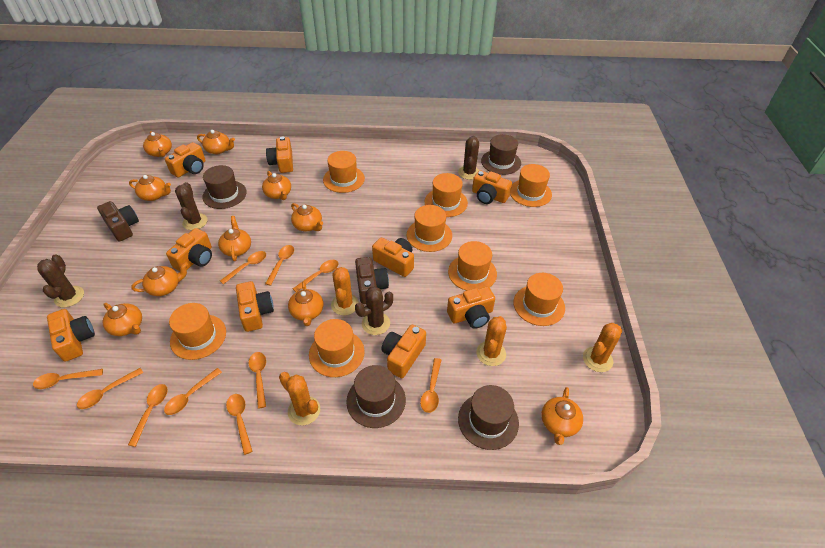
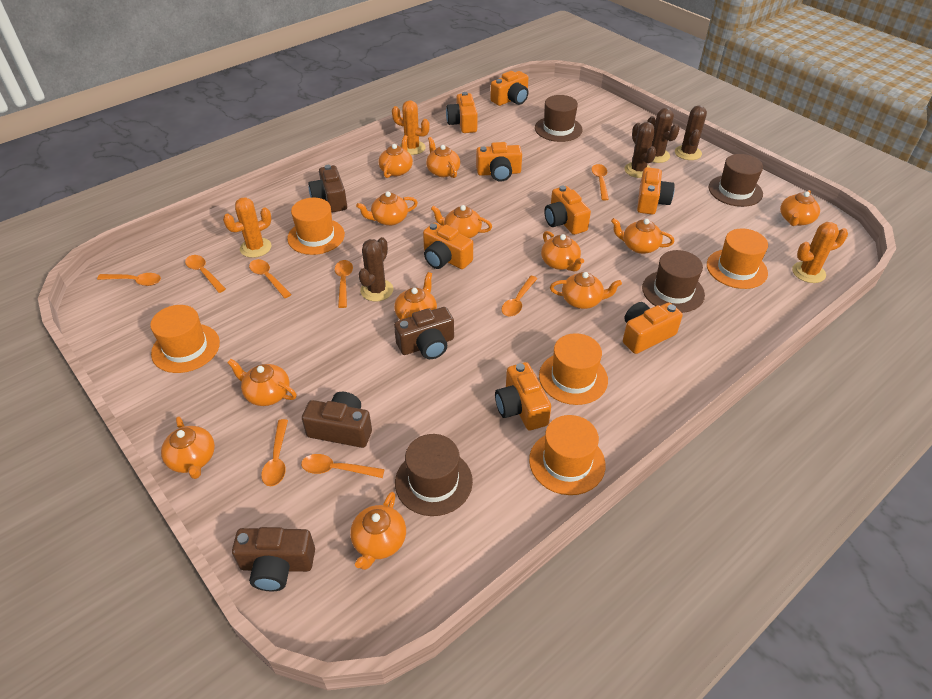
brown camera: 2 -> 4
orange cactus: 4 -> 3
orange camera: 9 -> 8
orange hat: 8 -> 5
orange spoon: 10 -> 8
orange teapot: 10 -> 12

